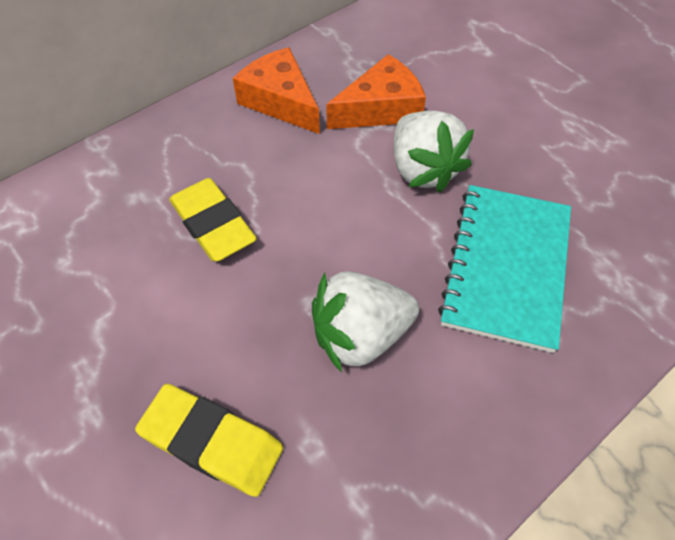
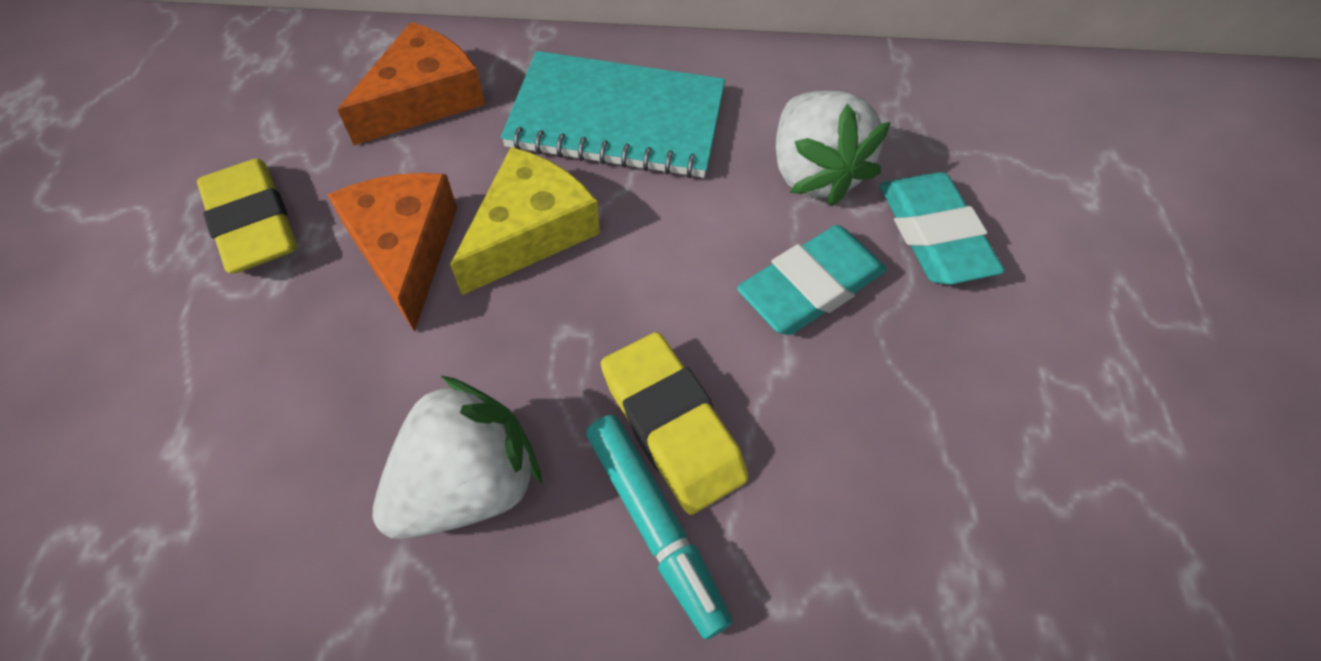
turquoise eraser: 0 -> 2
turquoise marker: 0 -> 1
yellow cheese: 0 -> 1

